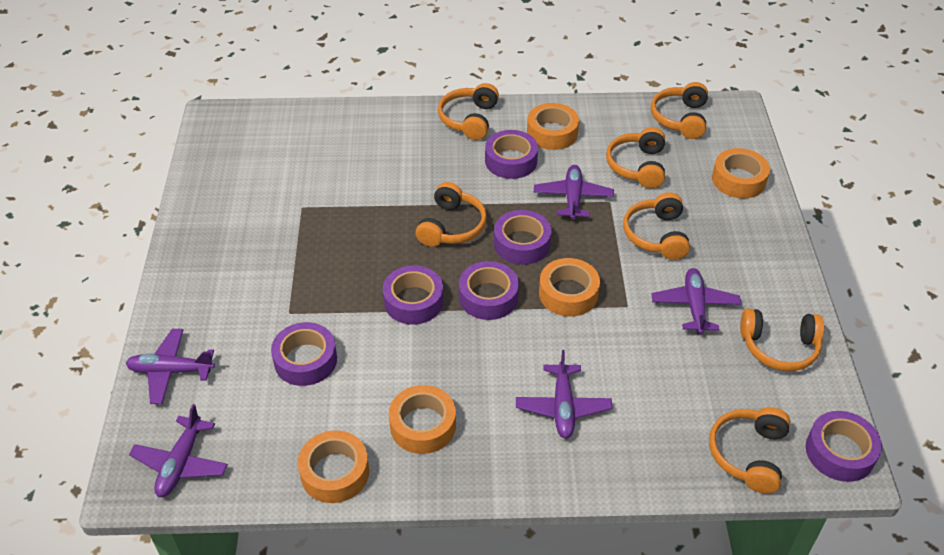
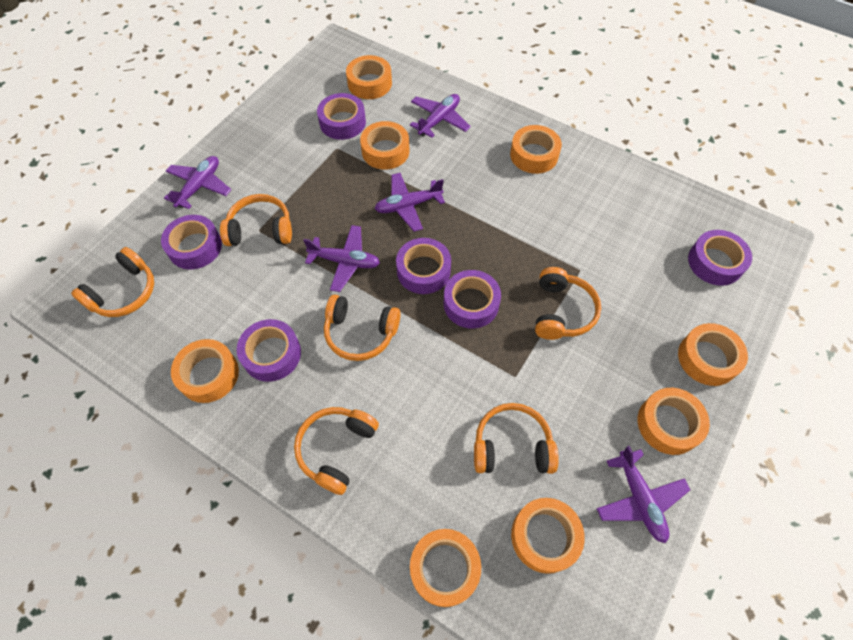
orange headphones: 7 -> 6
orange tape: 5 -> 8

